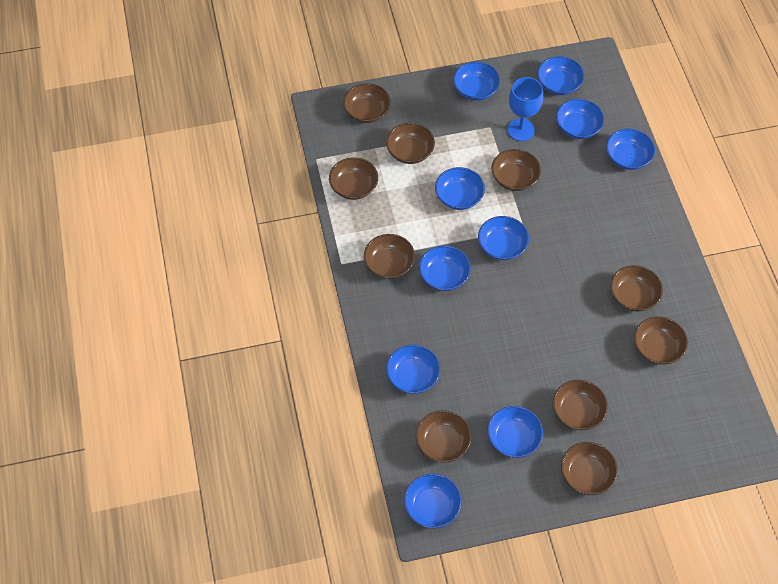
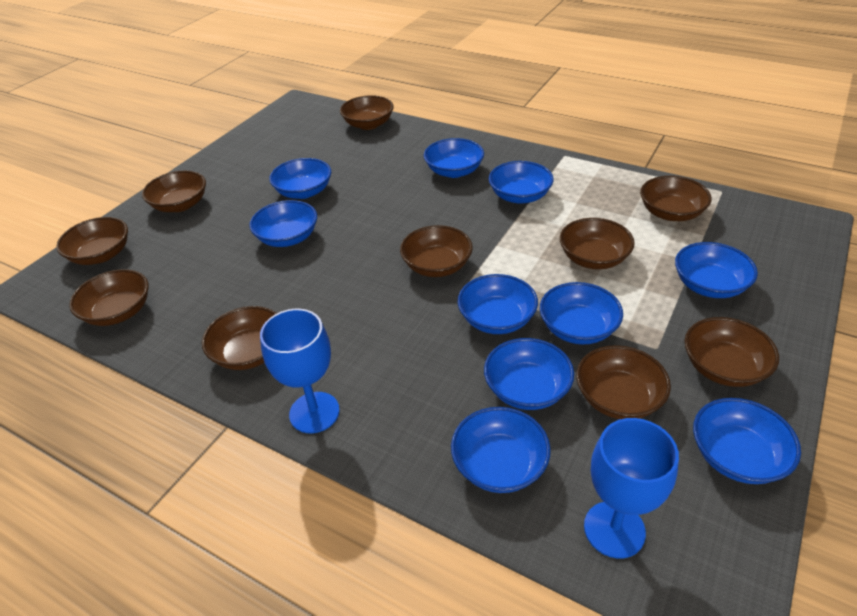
blue goblet: 1 -> 2

